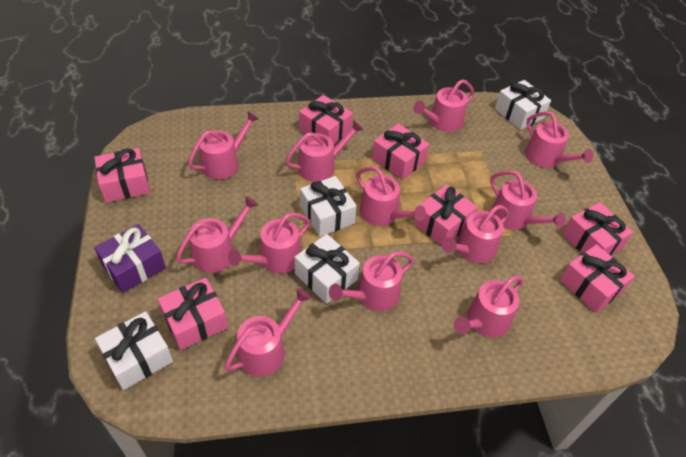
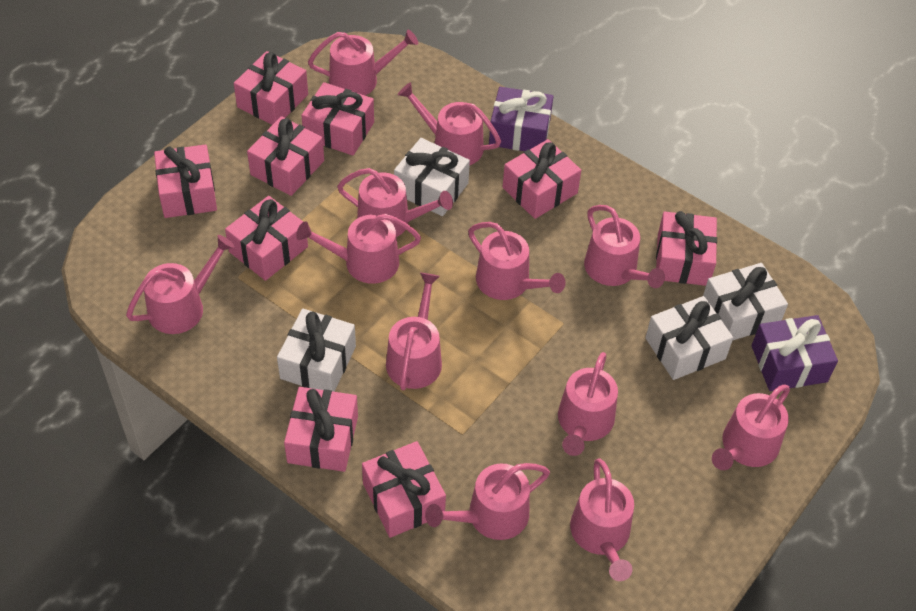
pink gift: 7 -> 9
purple gift: 1 -> 2

